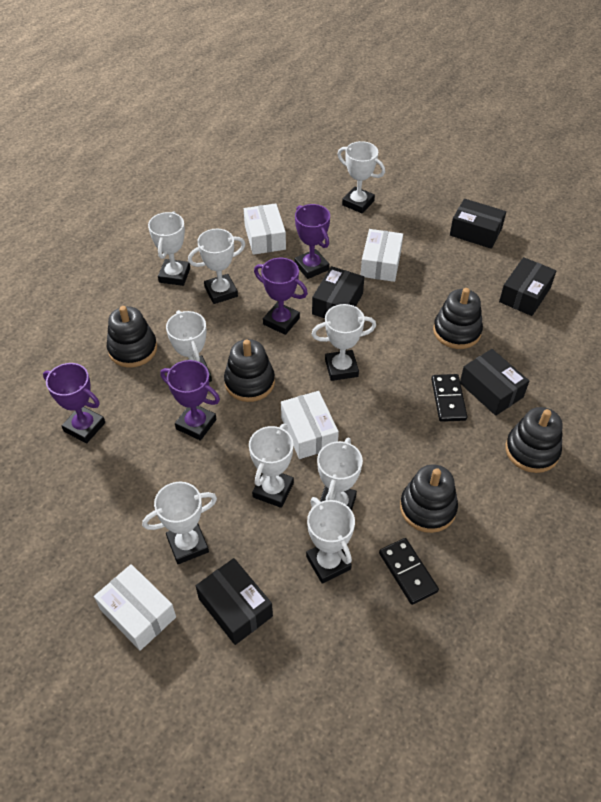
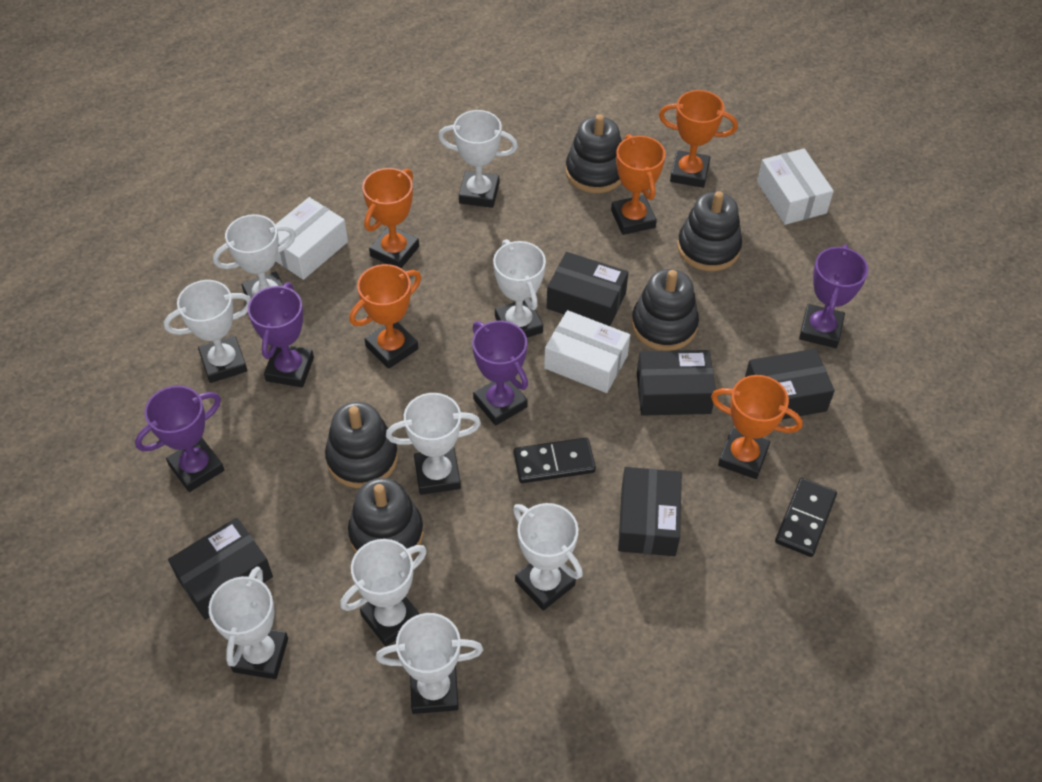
orange trophy: 0 -> 5
white box: 4 -> 3

